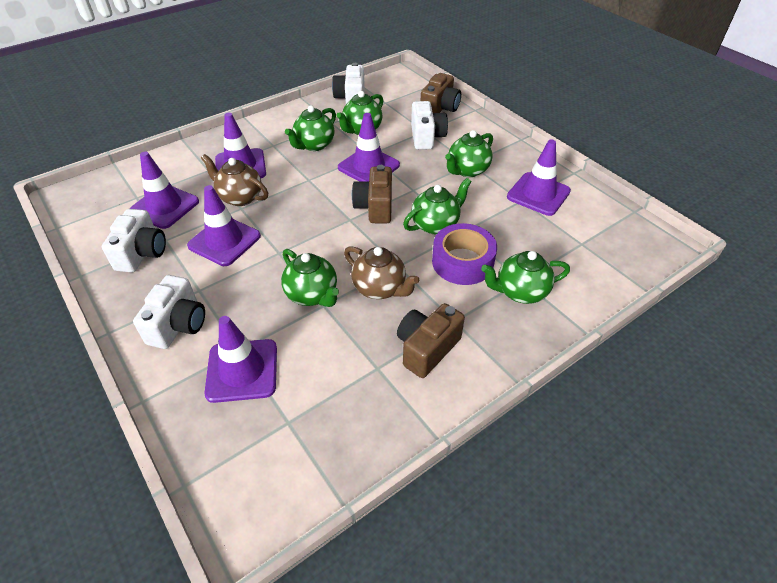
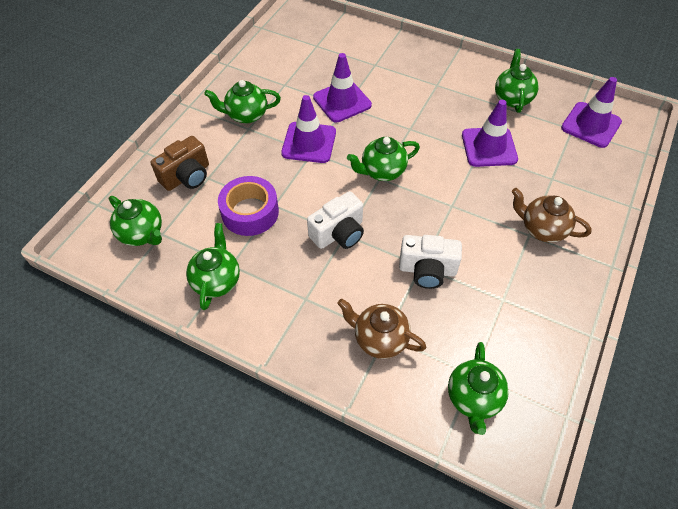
brown camera: 3 -> 1
purple traffic cone: 6 -> 4
white camera: 4 -> 2

